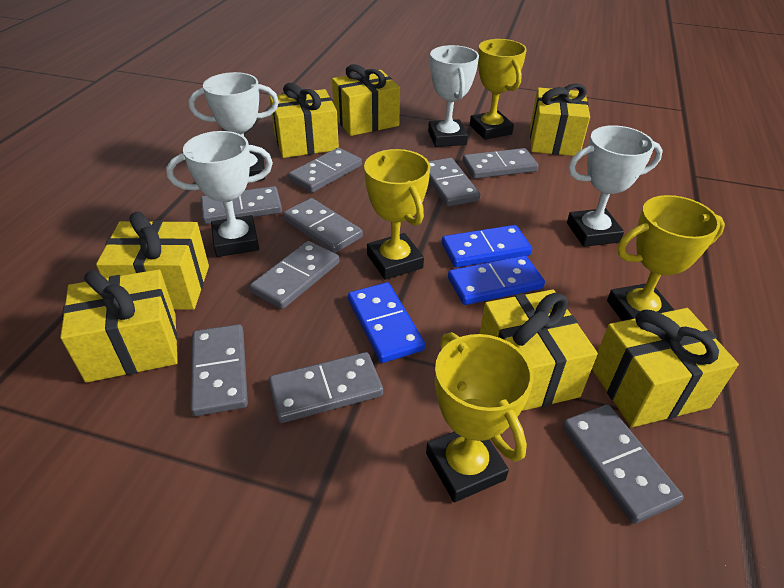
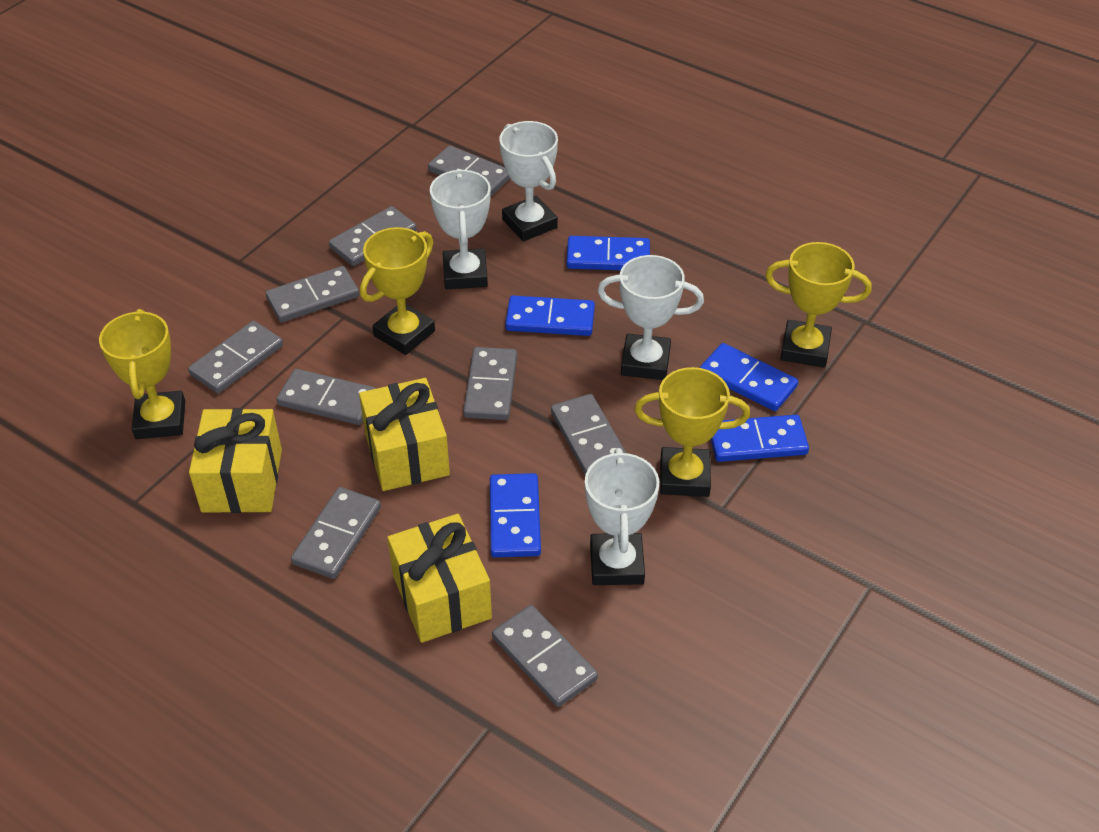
blue domino: 3 -> 5
yellow gift: 7 -> 3

